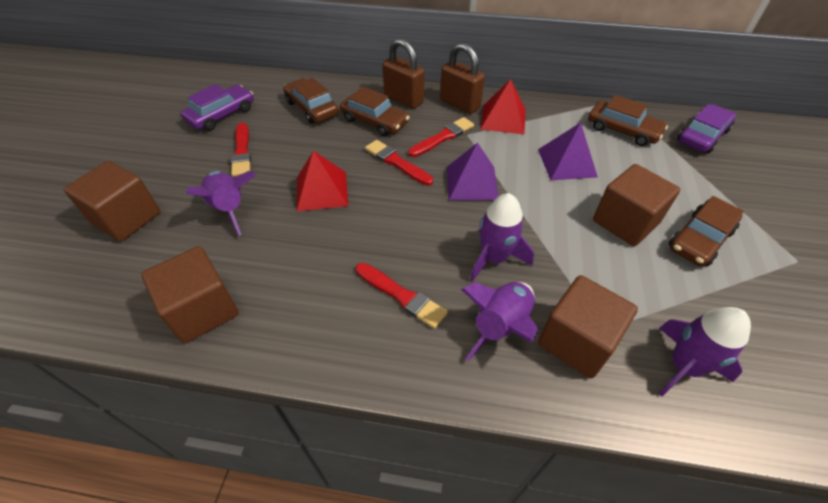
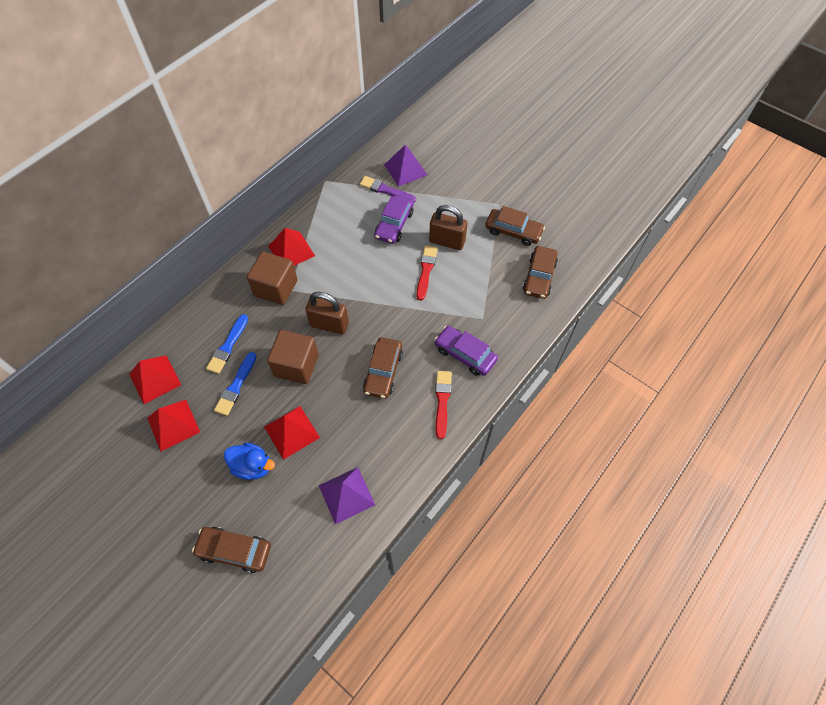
blue brush: 0 -> 2
blue duck: 0 -> 1
brown cube: 4 -> 2
purple brush: 0 -> 1
purple rocket: 4 -> 0
red brush: 4 -> 2
red pyramid: 2 -> 4

